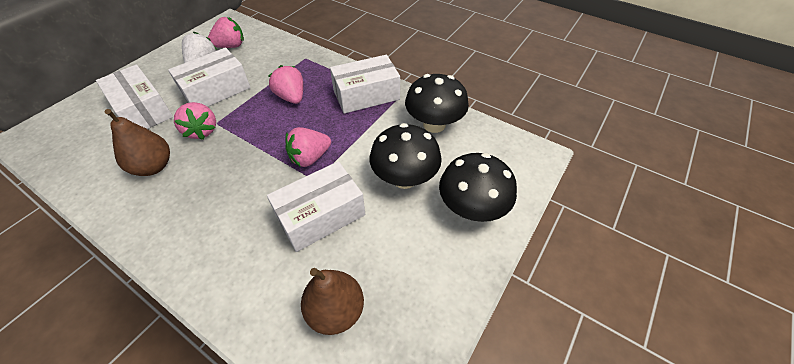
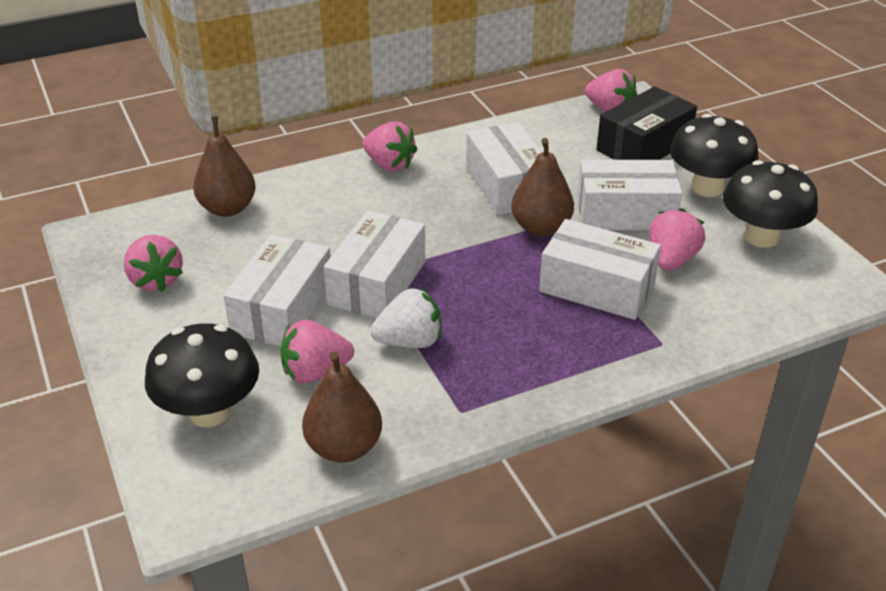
black box: 0 -> 1
brown pear: 2 -> 3
pink strawberry: 4 -> 5
white box: 4 -> 5

